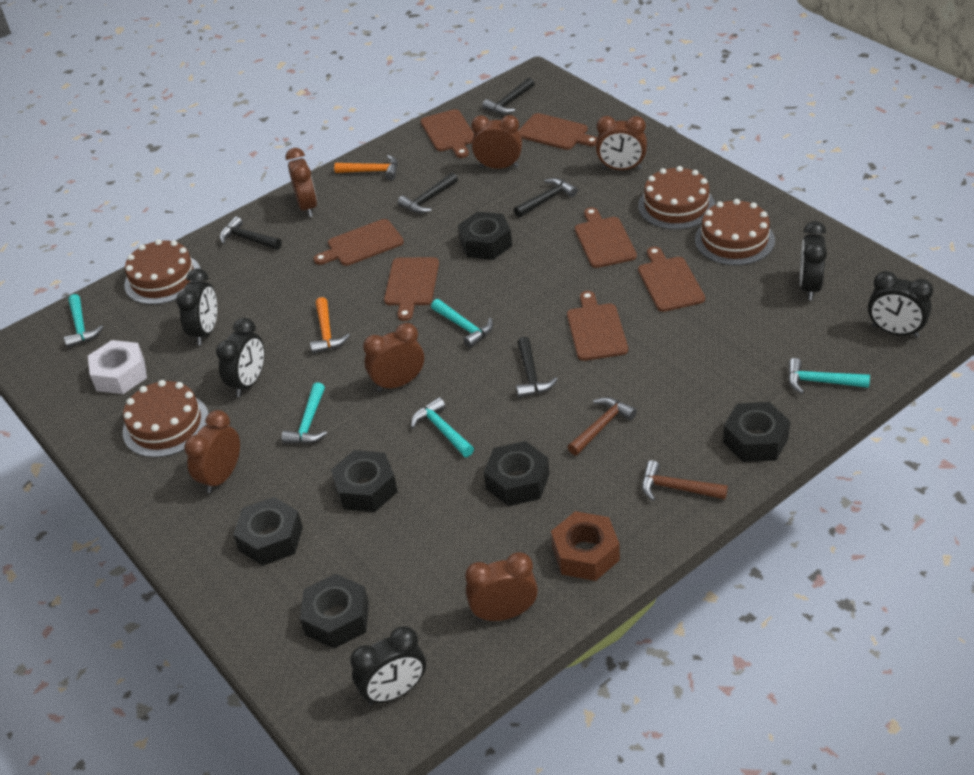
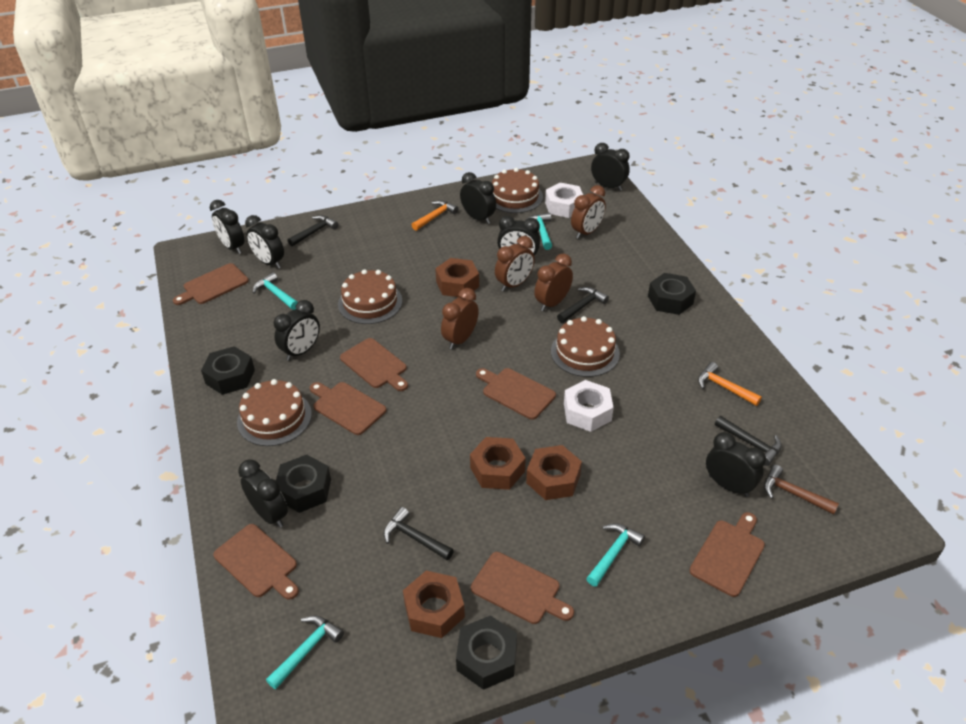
black clock: 5 -> 8
black hammer: 5 -> 4
black nut: 6 -> 4
brown clock: 6 -> 4
brown hammer: 2 -> 1
brown nut: 1 -> 4
turquoise hammer: 5 -> 4
white nut: 1 -> 2

